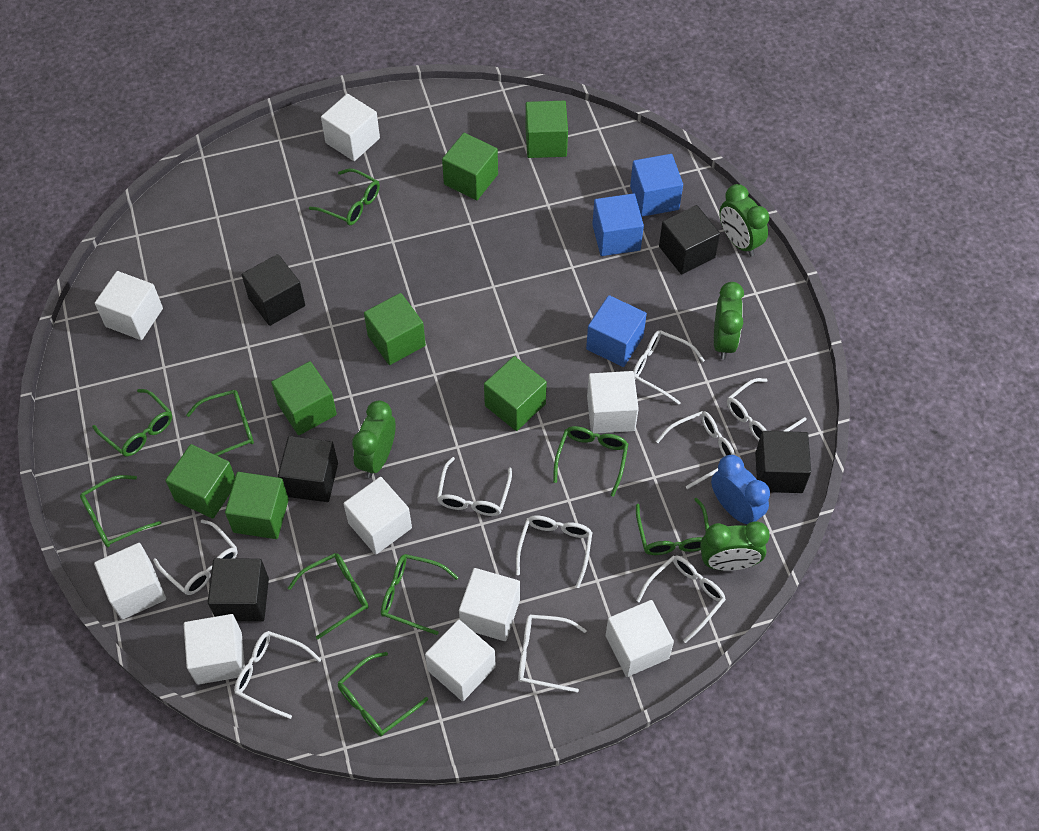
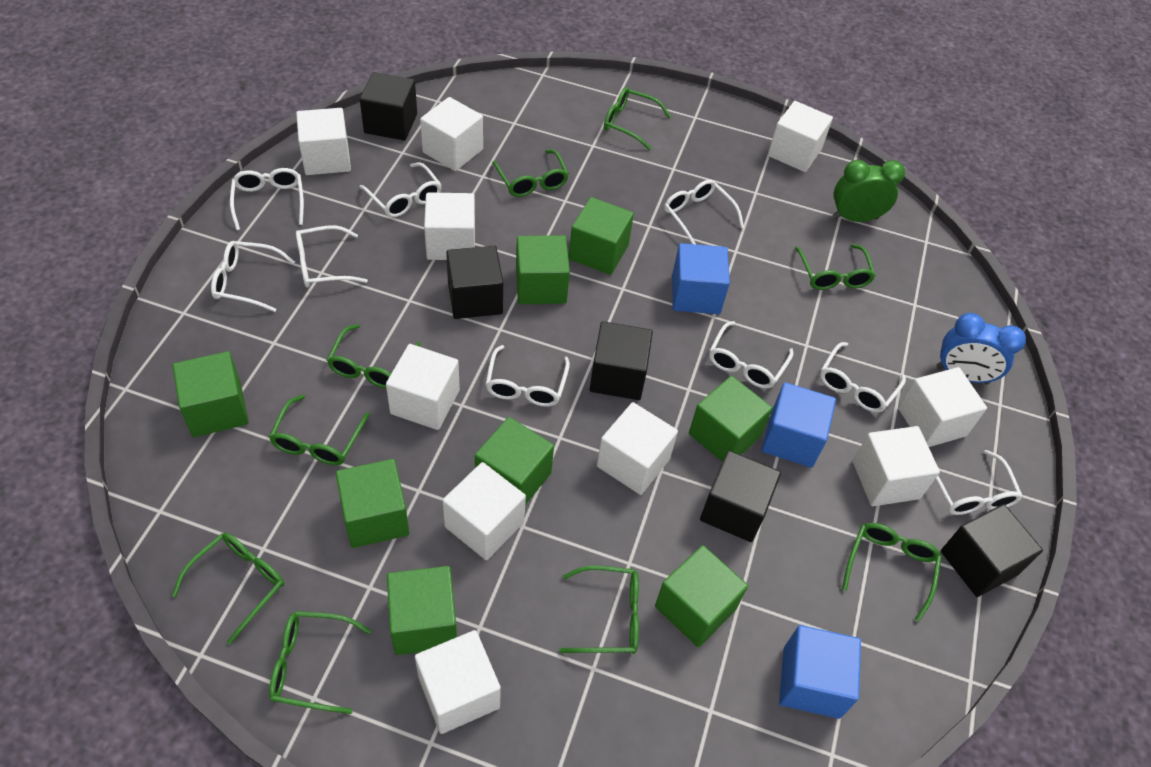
green clock: 4 -> 1
green cube: 7 -> 8
white cube: 9 -> 10

